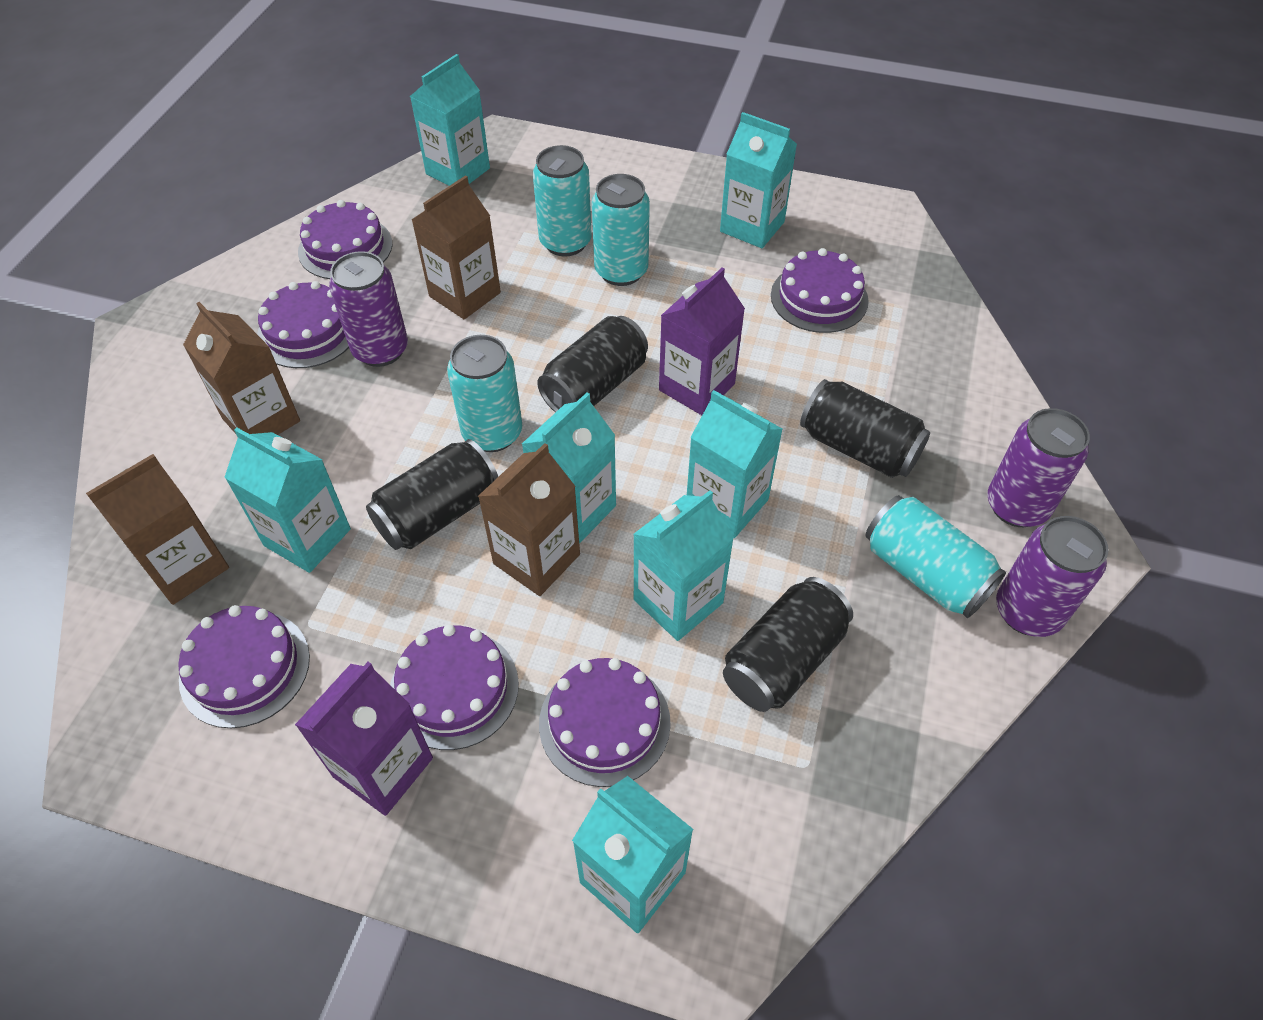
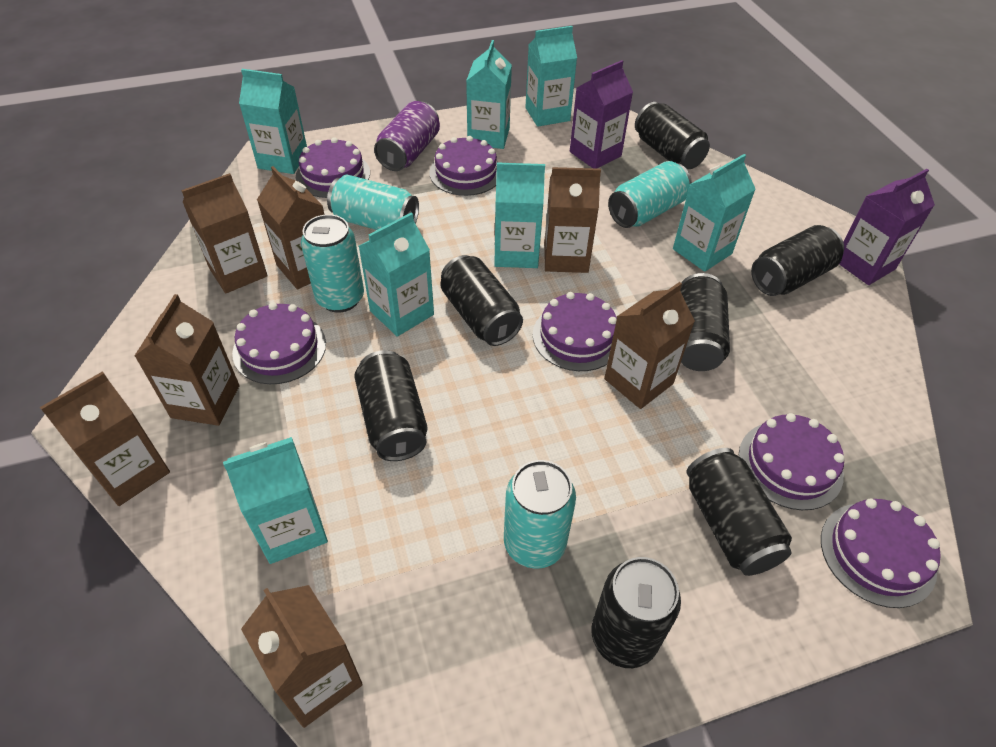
black can: 4 -> 7
brown carton: 4 -> 7
purple can: 3 -> 1

